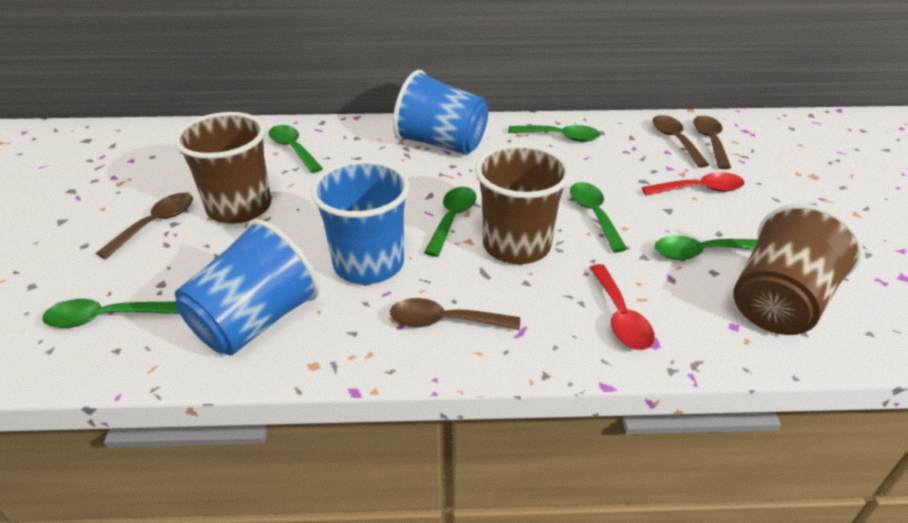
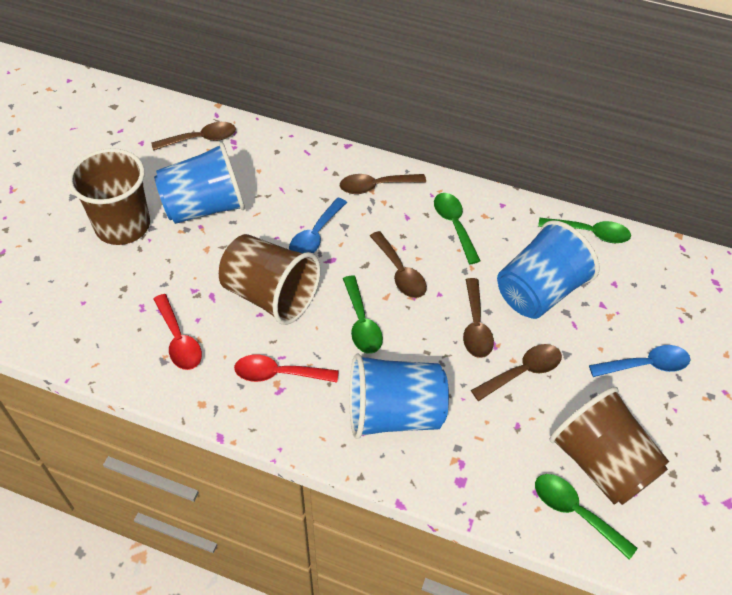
blue spoon: 0 -> 2
brown spoon: 4 -> 5
green spoon: 6 -> 4

